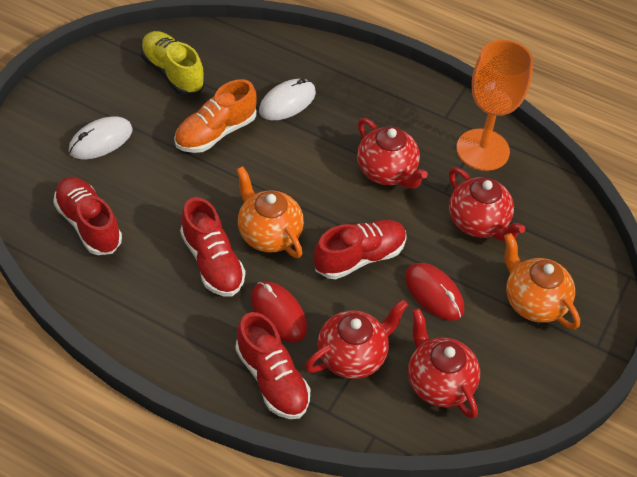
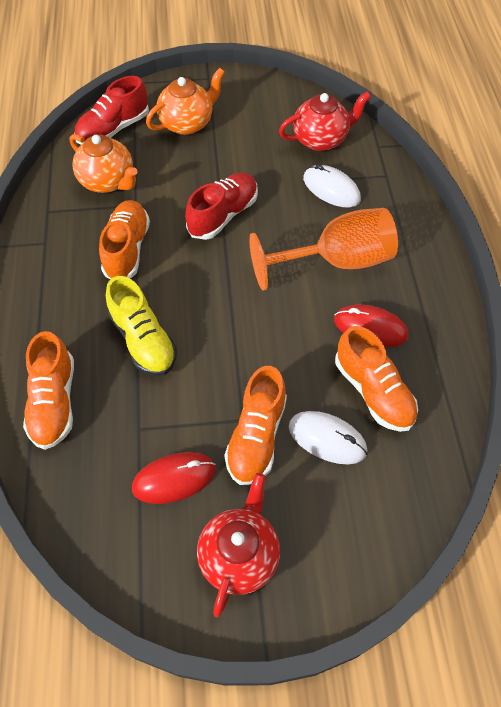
orange shoe: 1 -> 4
red shoe: 4 -> 2
red teapot: 4 -> 2

